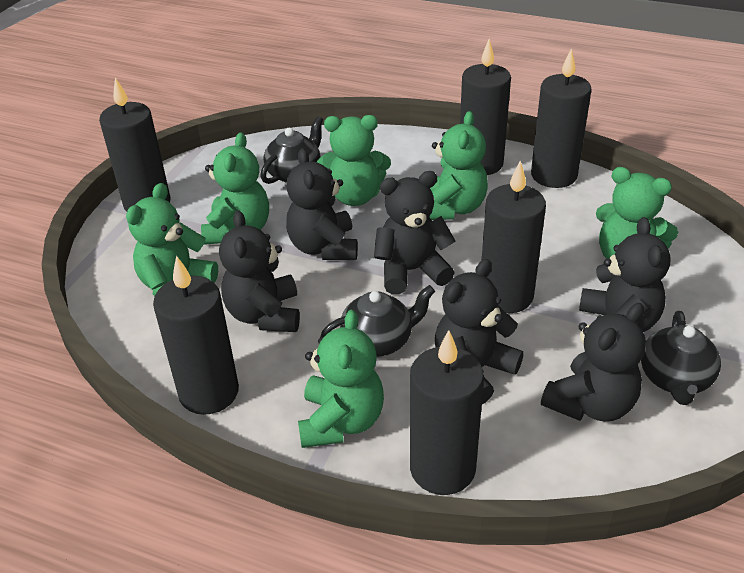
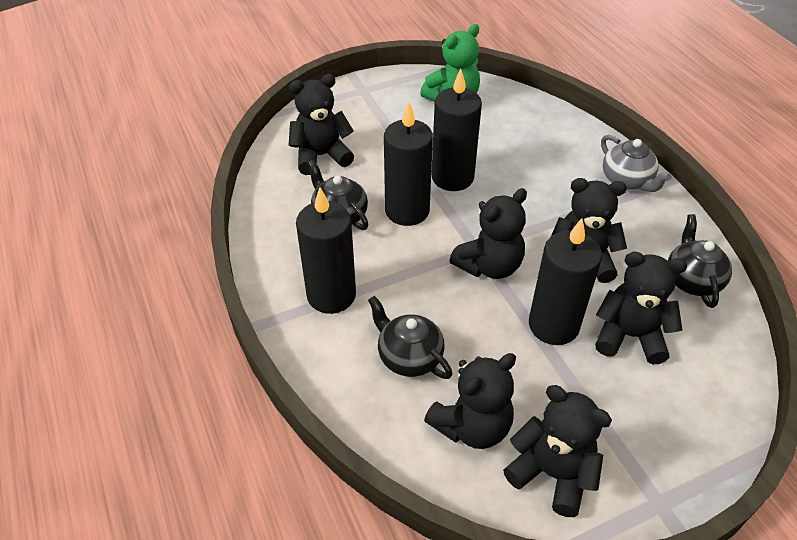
black candle: 6 -> 4
green teddy bear: 6 -> 1
grey teapot: 0 -> 1

